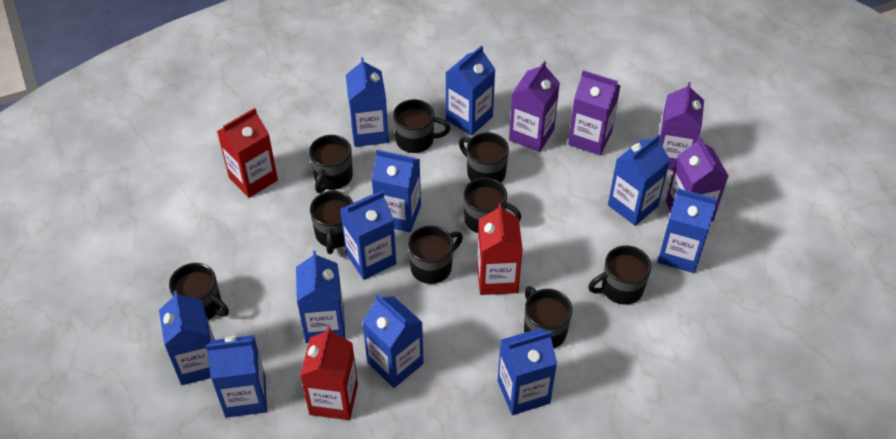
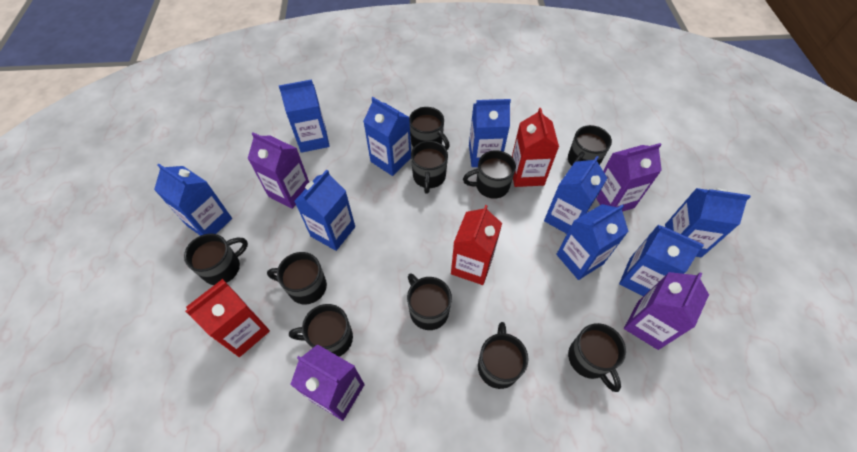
black mug: 9 -> 10
blue carton: 11 -> 9

